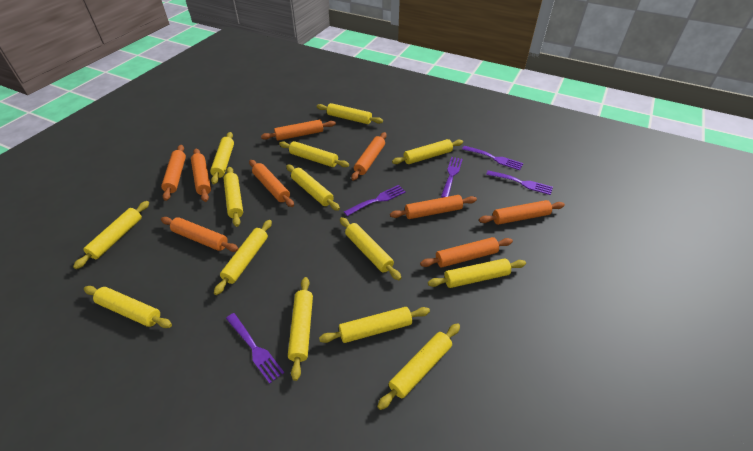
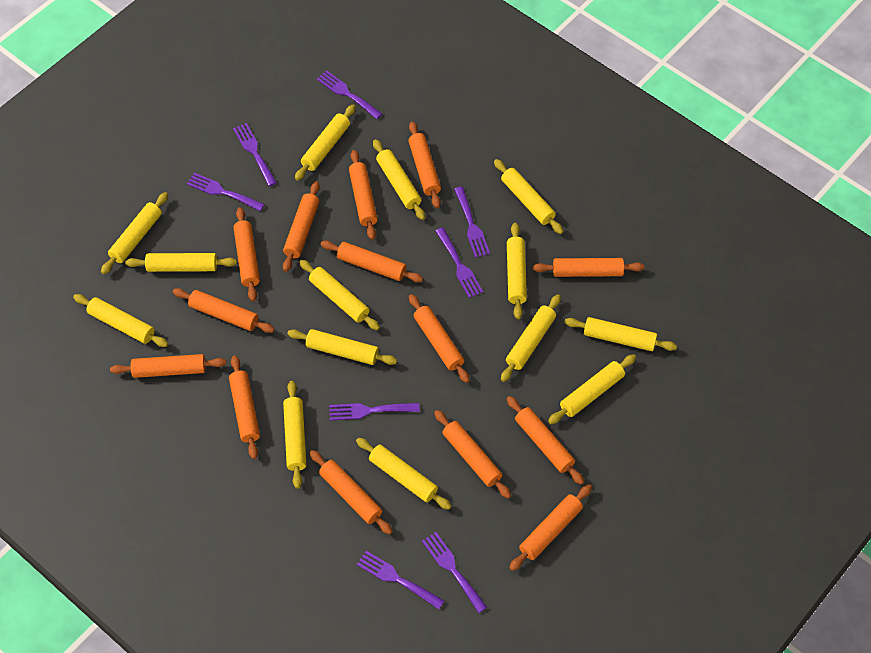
orange rolling pin: 9 -> 14
purple fork: 5 -> 8

